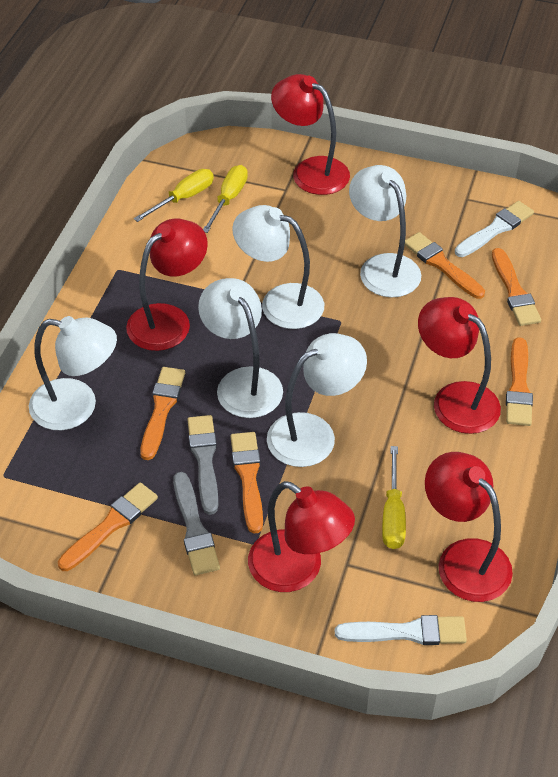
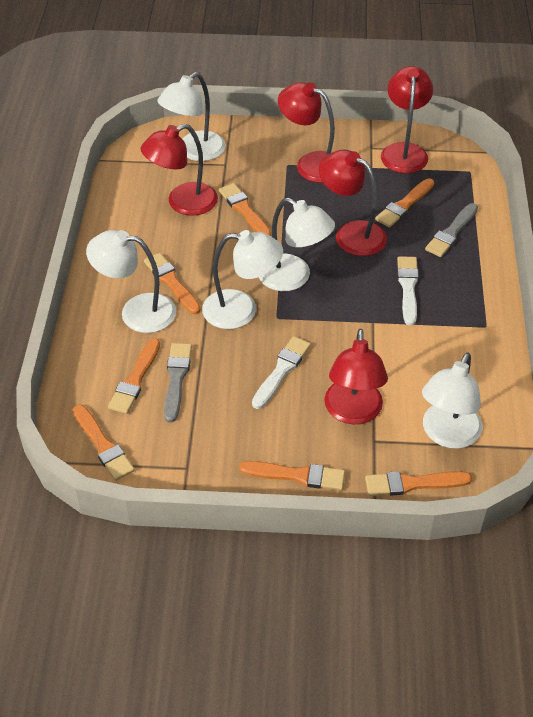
orange brush: 6 -> 7
yellow screwdriver: 3 -> 0

